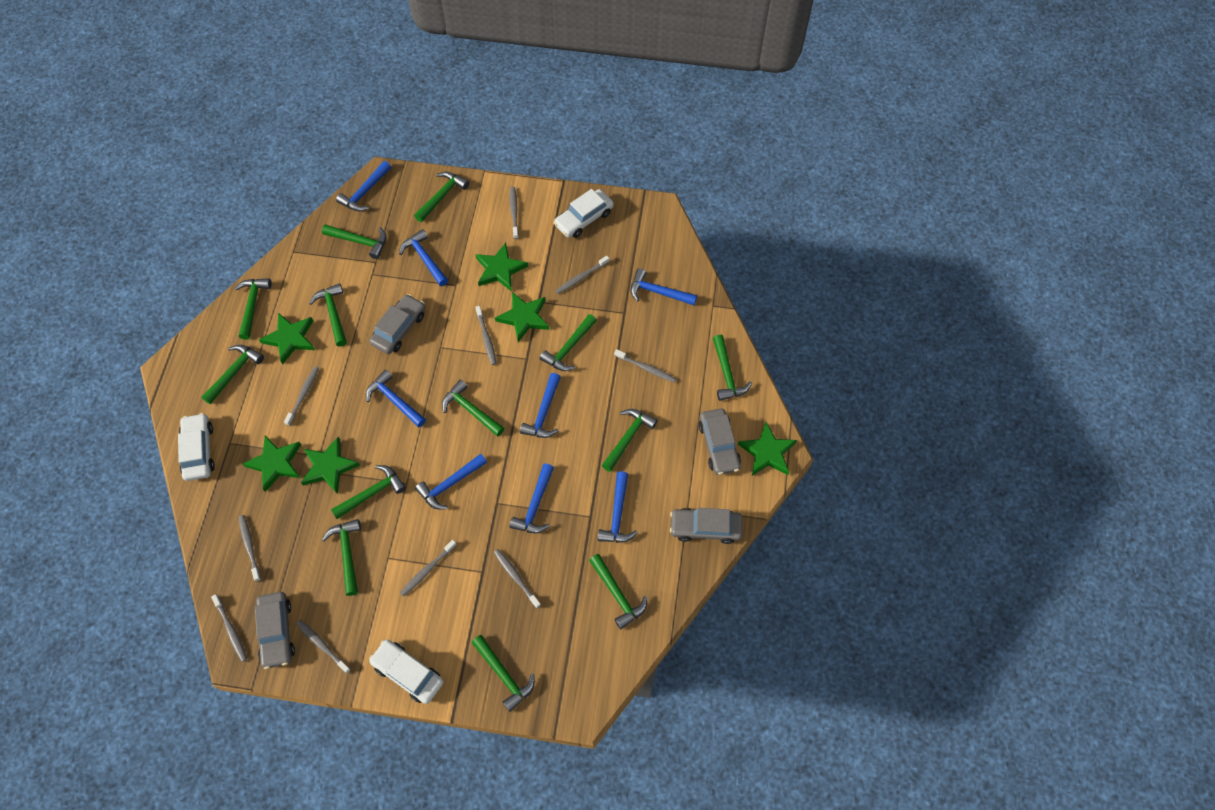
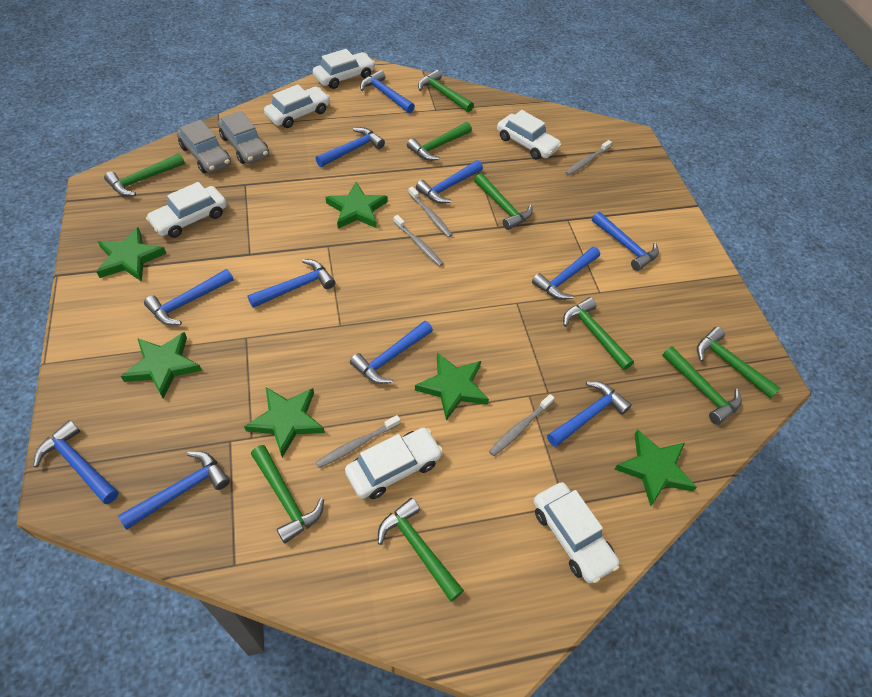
blue hammer: 8 -> 11
green hammer: 13 -> 9
grey car: 4 -> 2
grey toothbrush: 10 -> 5
white car: 3 -> 6

